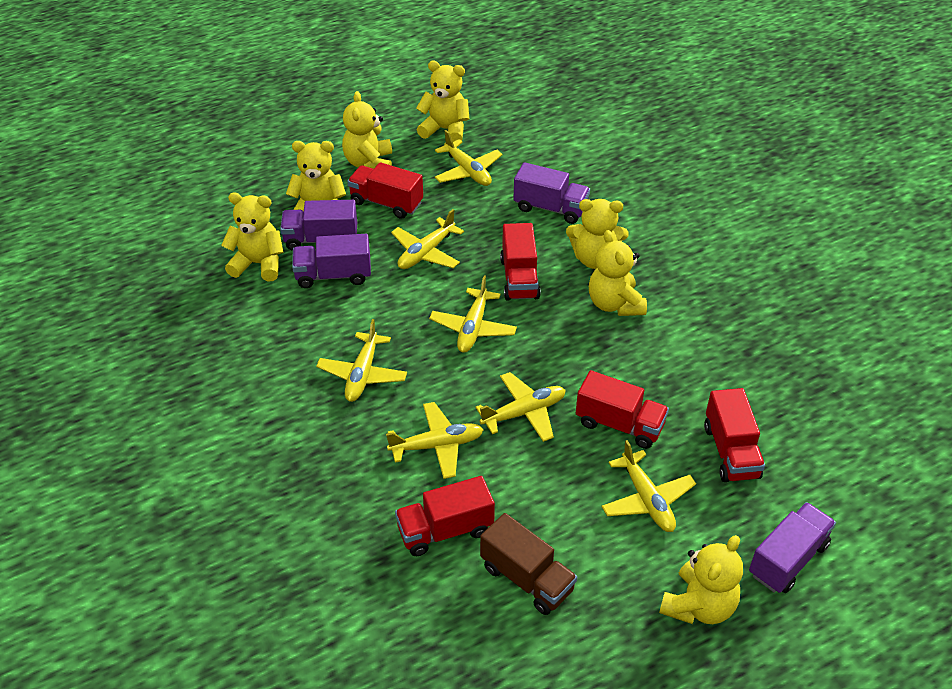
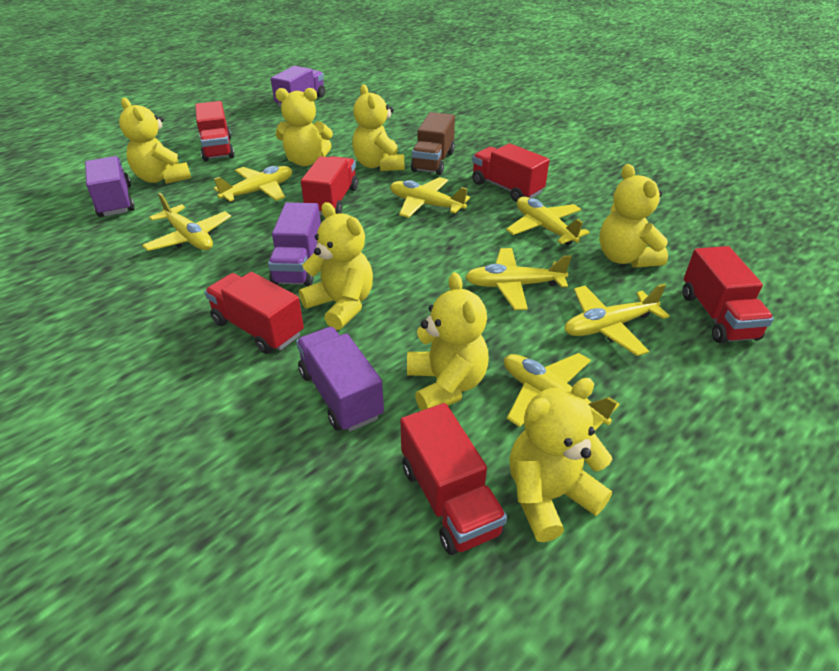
red truck: 5 -> 6

